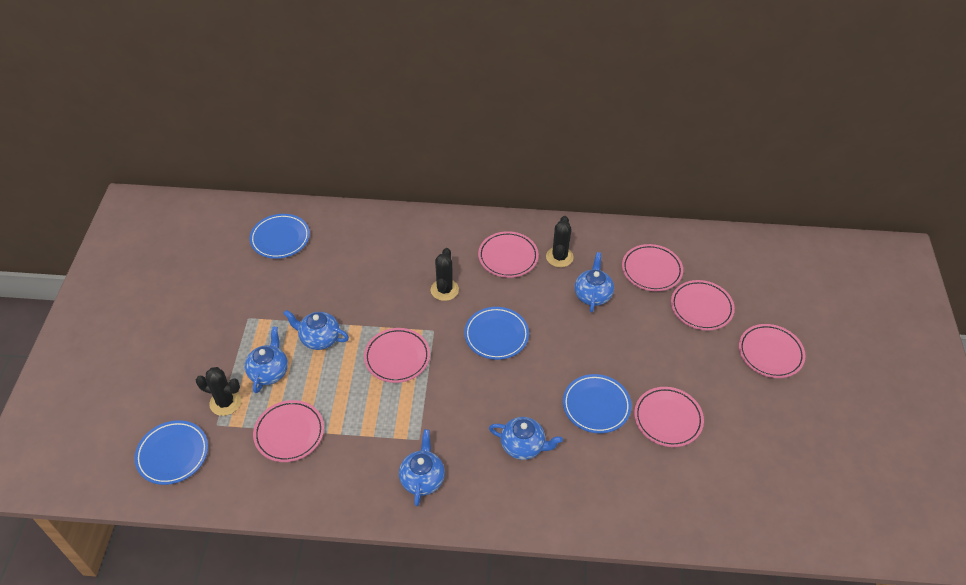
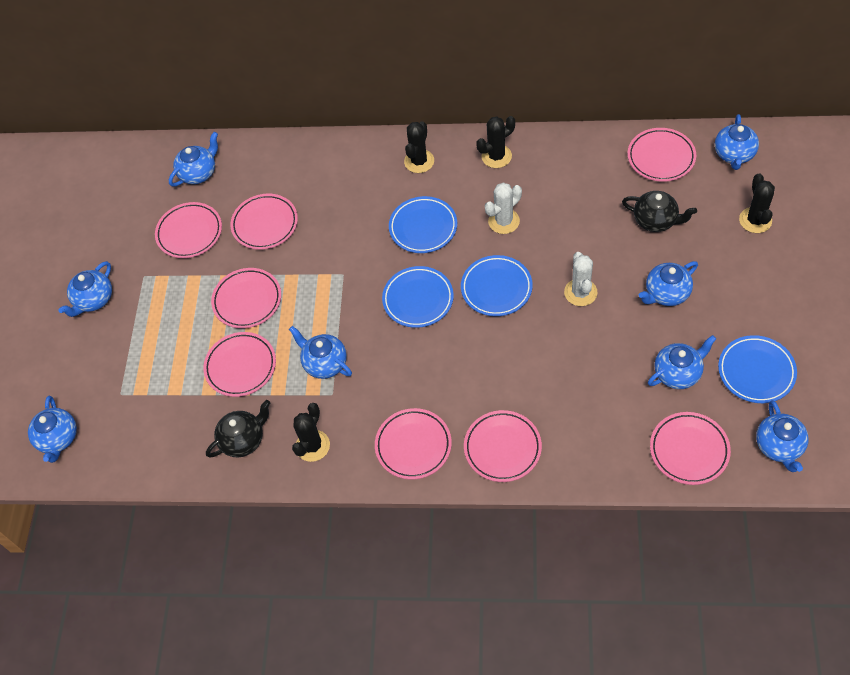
black cactus: 3 -> 4
black teapot: 0 -> 2
blue teapot: 5 -> 8
pink plate: 7 -> 8
white cactus: 0 -> 2

